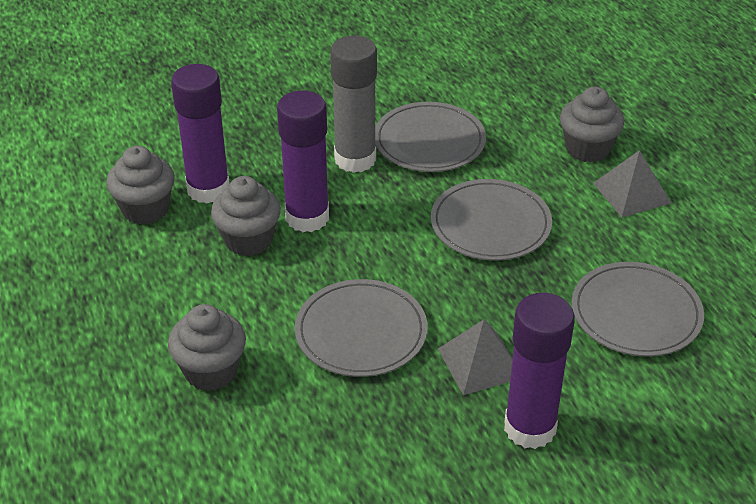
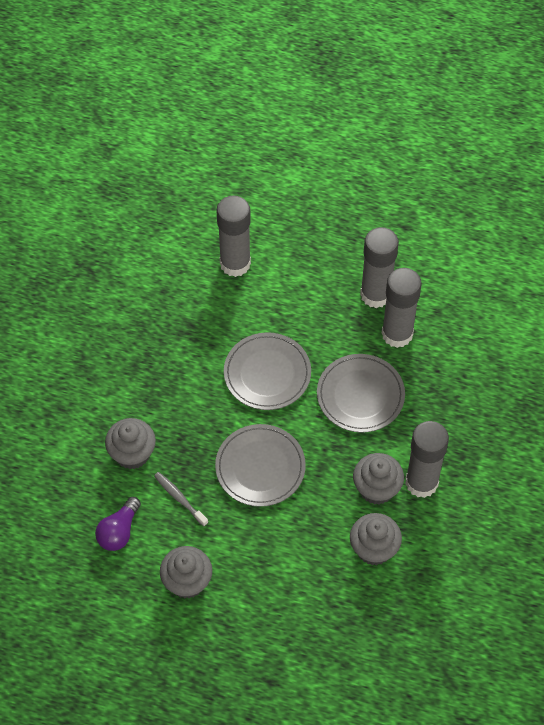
grey glue stick: 1 -> 4
grey plate: 4 -> 3
grey pyramid: 2 -> 0
grey toothbrush: 0 -> 1
purple glue stick: 3 -> 0
purple light bulb: 0 -> 1

